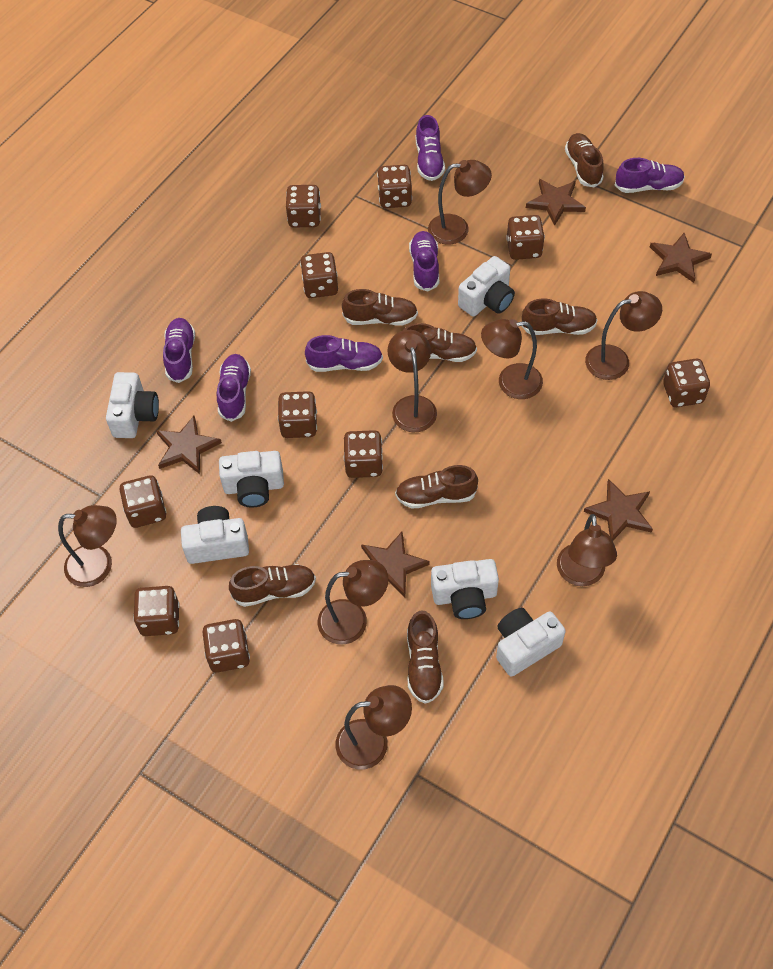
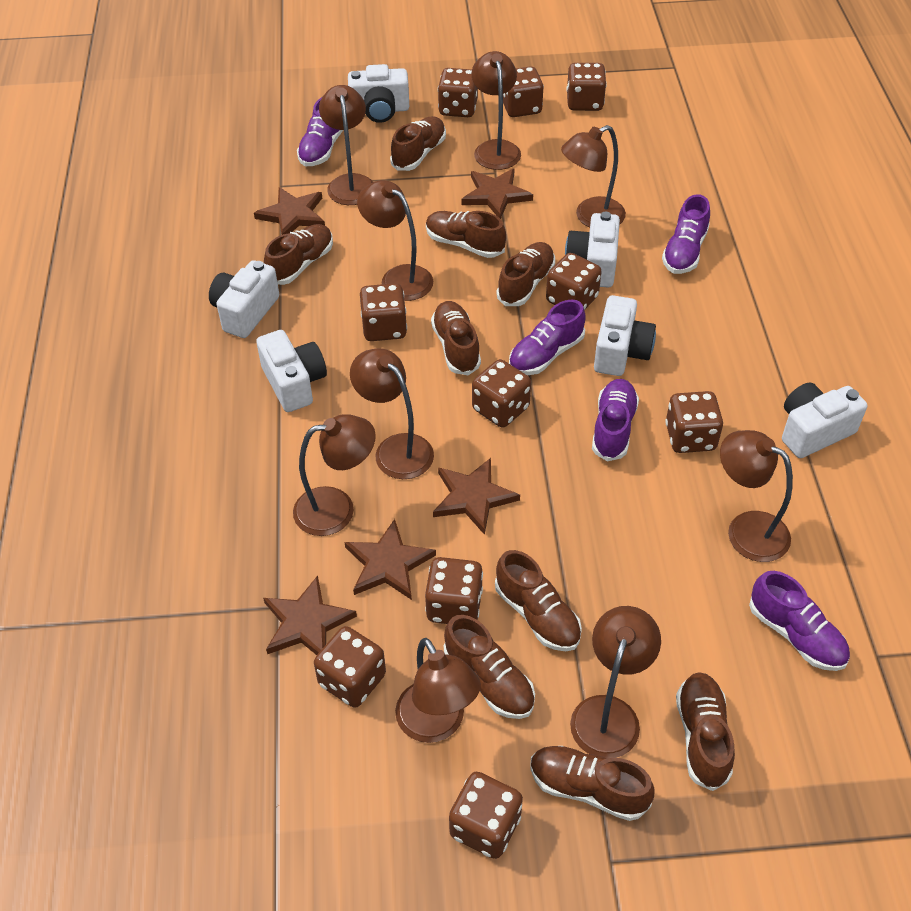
brown lamp: 8 -> 9
brown shoe: 7 -> 9
purple shoe: 6 -> 5

